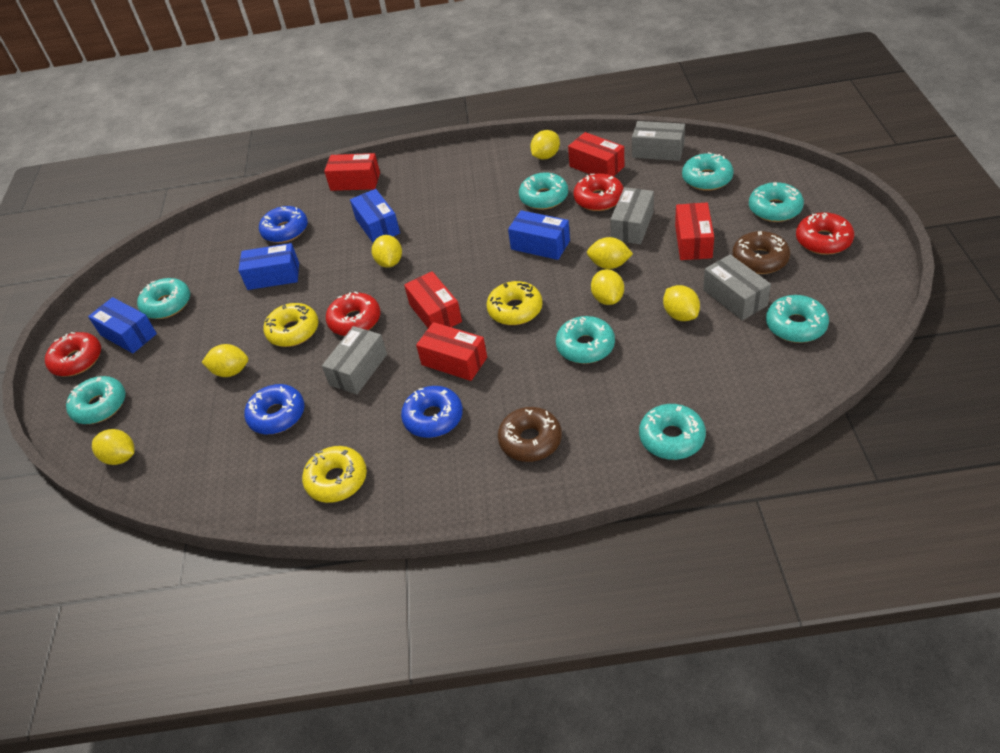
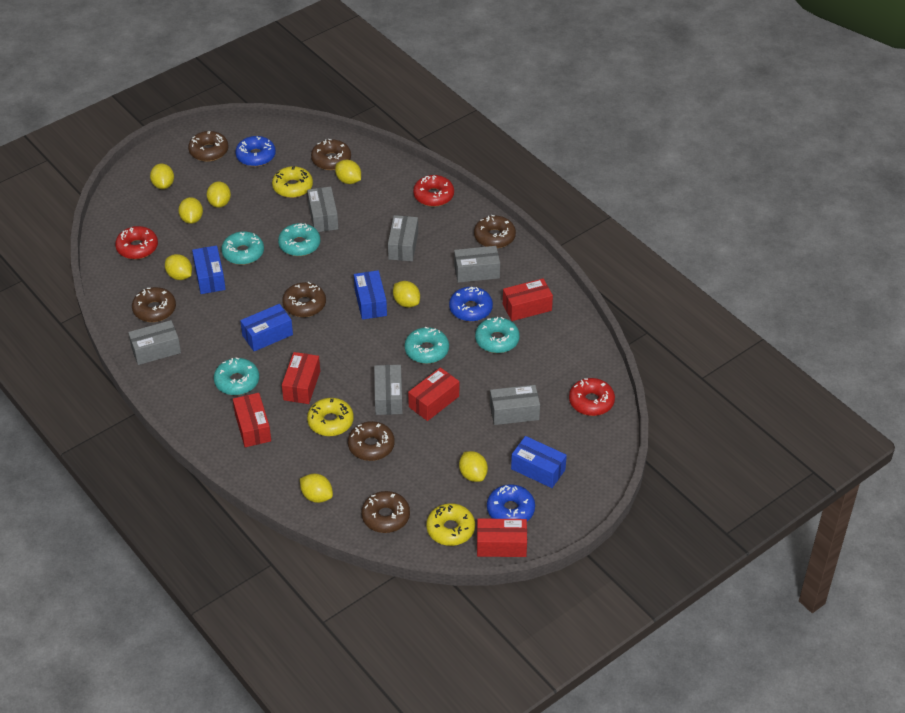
brown donut: 2 -> 7
grey box: 4 -> 6
red donut: 4 -> 3
turquoise donut: 8 -> 5
yellow lemon: 7 -> 8

